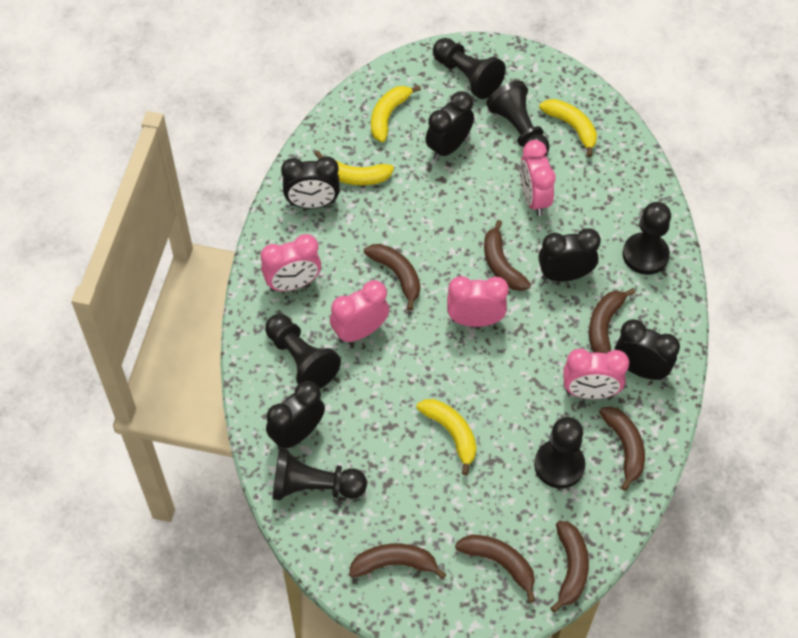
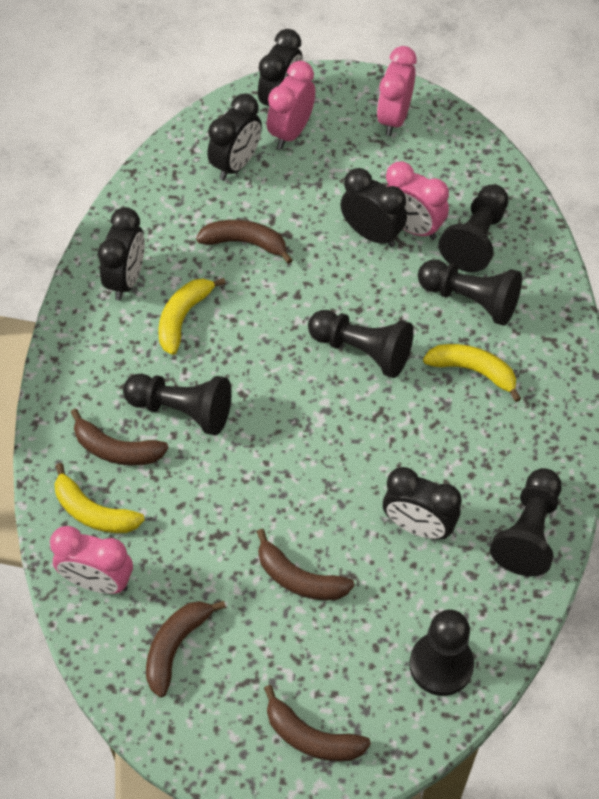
brown banana: 7 -> 5
pink clock: 5 -> 4
yellow banana: 4 -> 3

